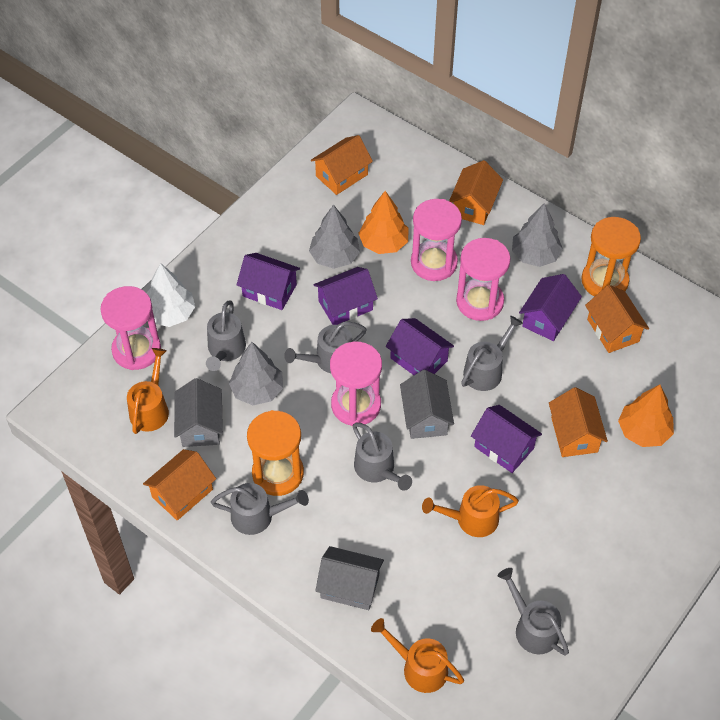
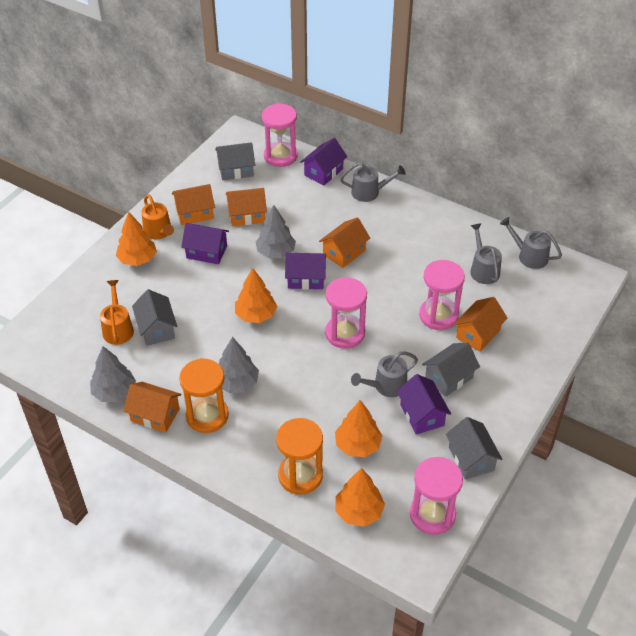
grey house: 3 -> 4
grey watering can: 6 -> 4
orange tree: 2 -> 4
orange watering can: 3 -> 2
purple house: 5 -> 4
white tree: 1 -> 0

